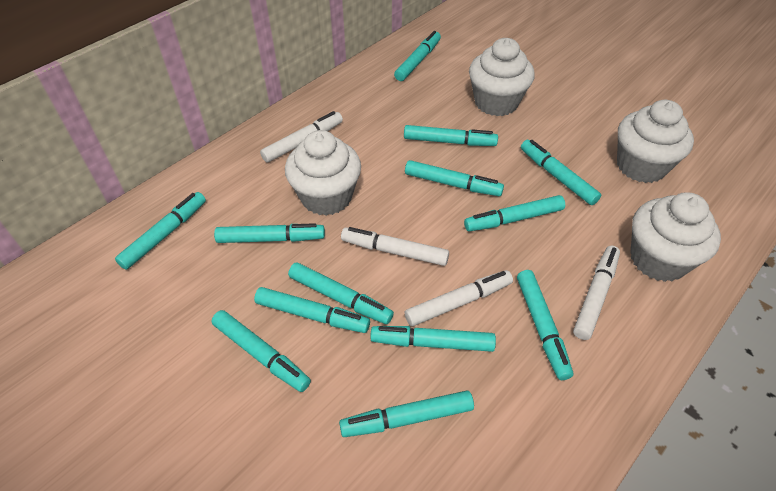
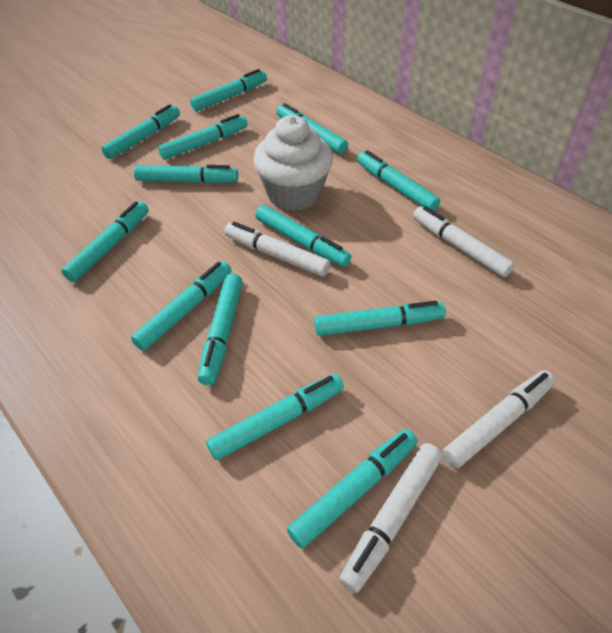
white cupcake: 4 -> 1

